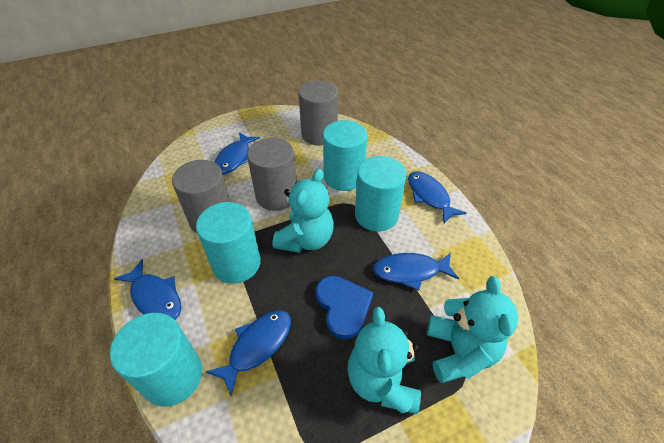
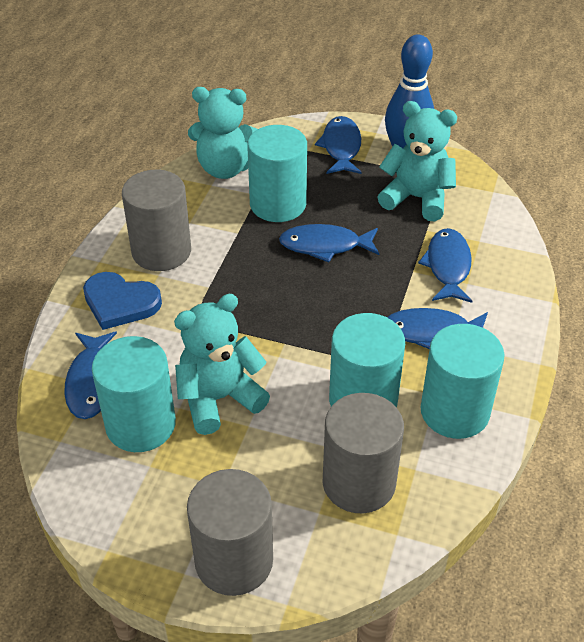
blue bowling pin: 0 -> 1

